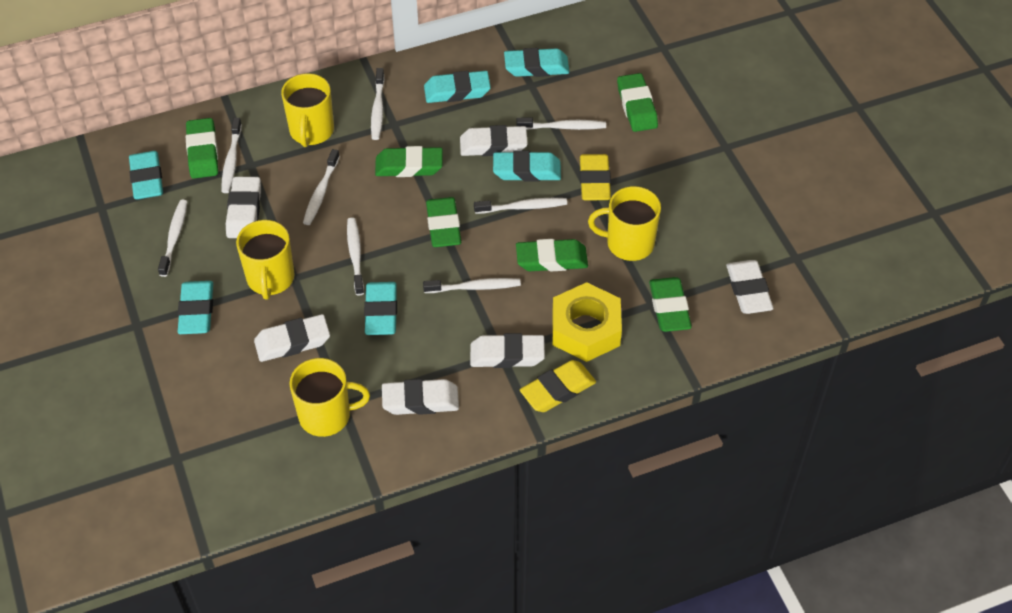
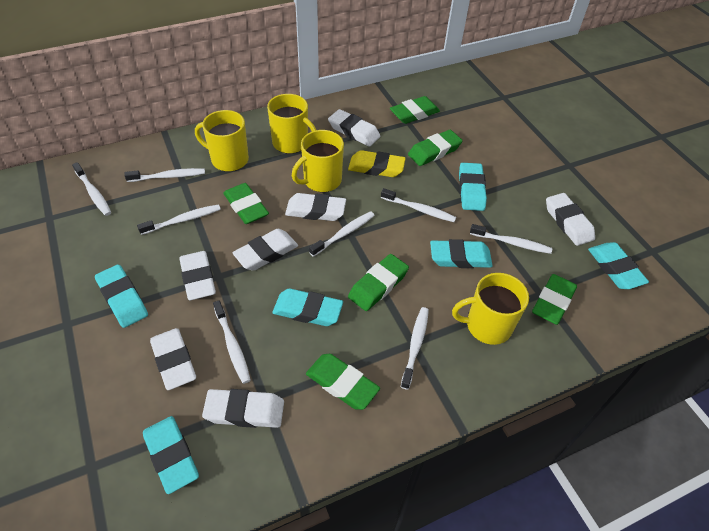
white eraser: 6 -> 7
yellow eraser: 2 -> 1
yellow nut: 1 -> 0

